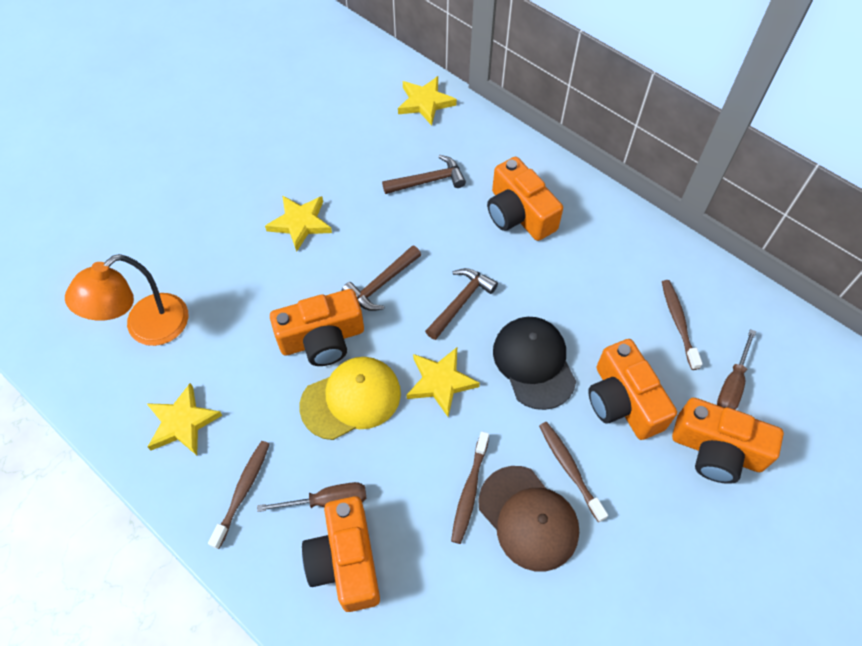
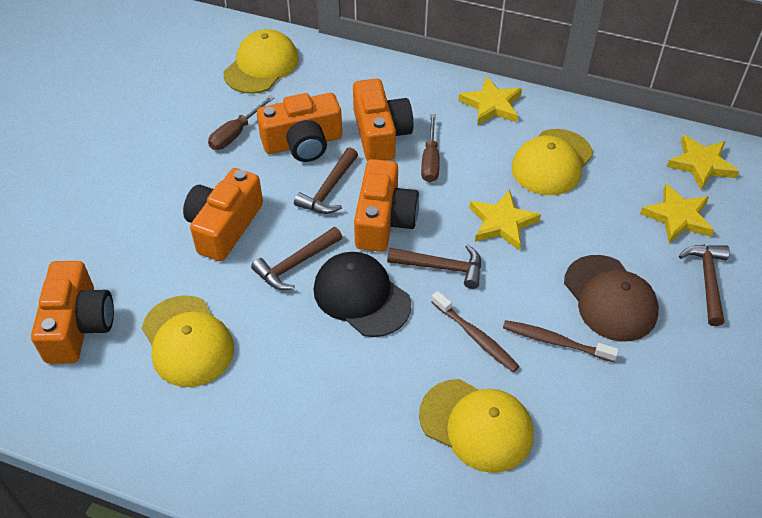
brown hammer: 3 -> 4
brown toothbrush: 4 -> 2
orange lamp: 1 -> 0
yellow cap: 1 -> 4

